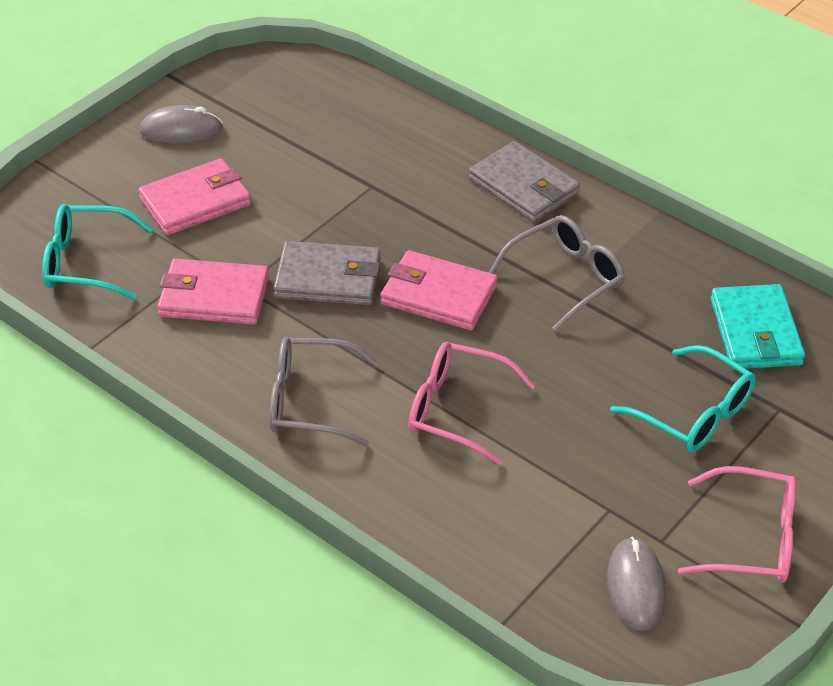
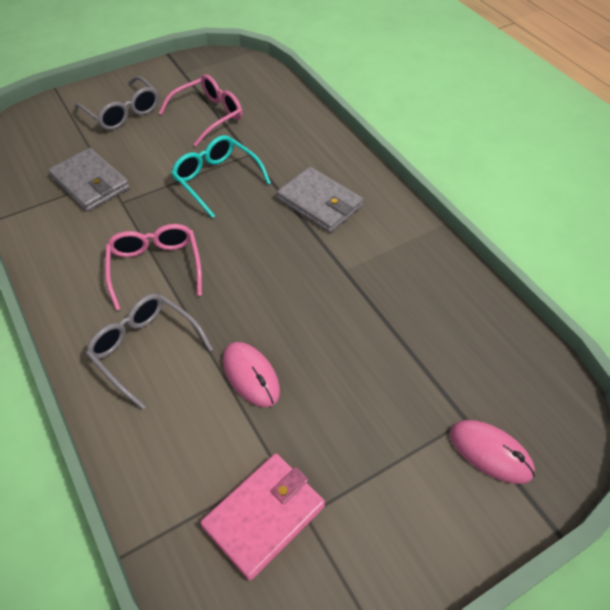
grey mouse: 2 -> 0
pink mouse: 0 -> 2
pink wallet: 3 -> 1
turquoise glasses: 2 -> 1
turquoise wallet: 1 -> 0

